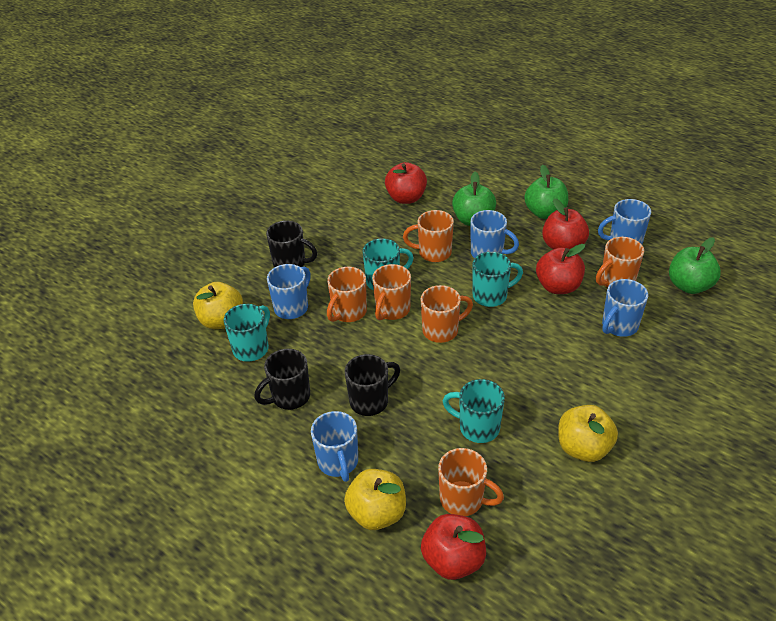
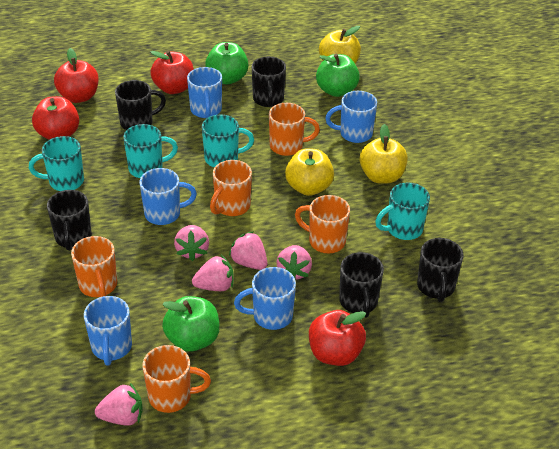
black mug: 3 -> 5
orange mug: 6 -> 5
pink strawberry: 0 -> 5

